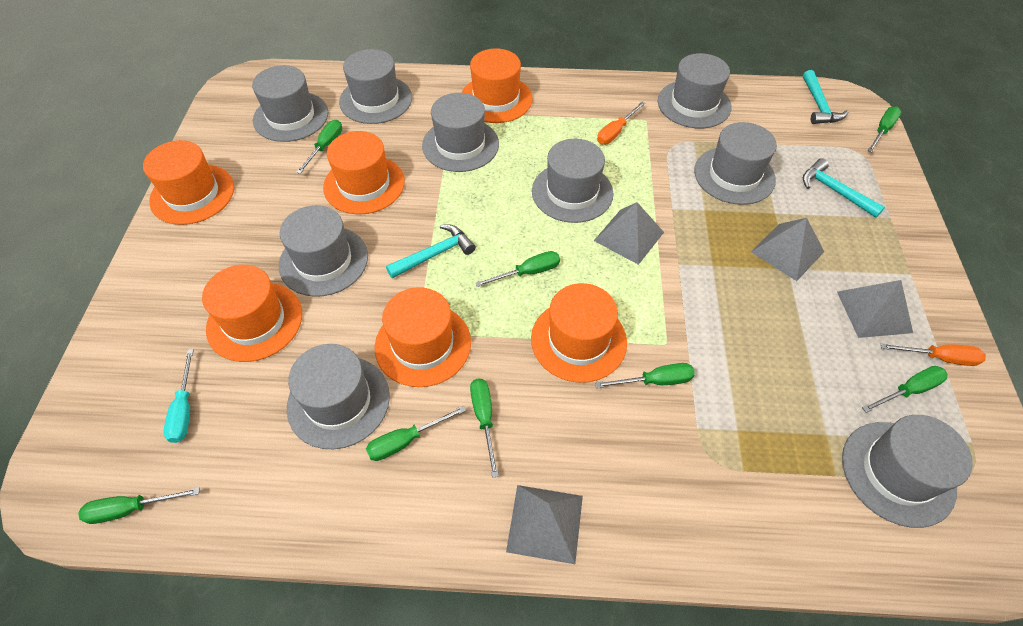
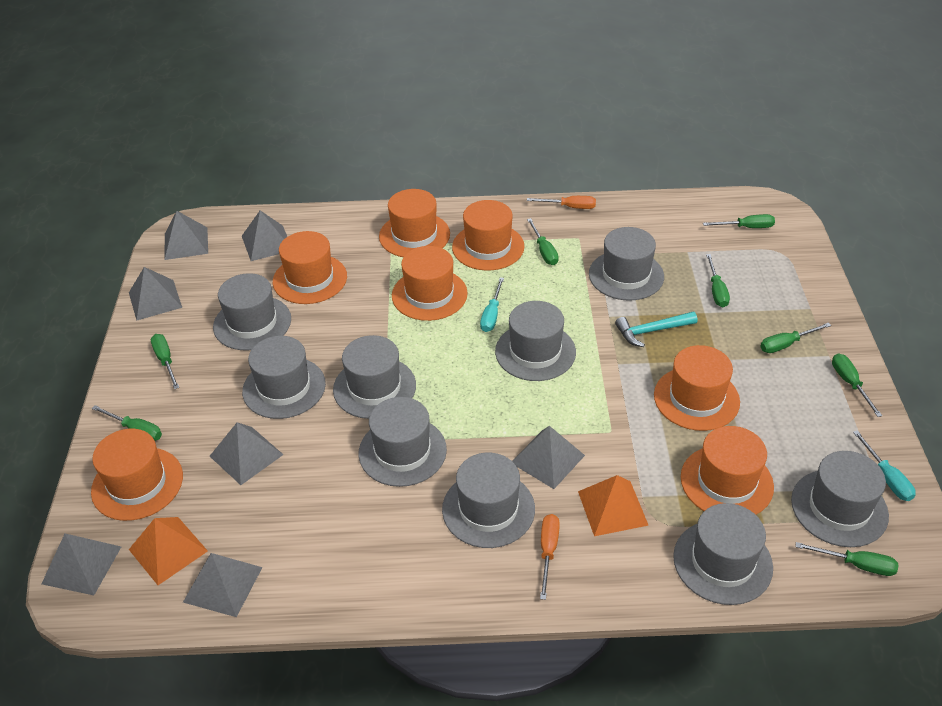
grey pyramid: 4 -> 7
orange hat: 6 -> 7
orange pyramid: 0 -> 2
turquoise hammer: 3 -> 1
turquoise screwdriver: 1 -> 2

